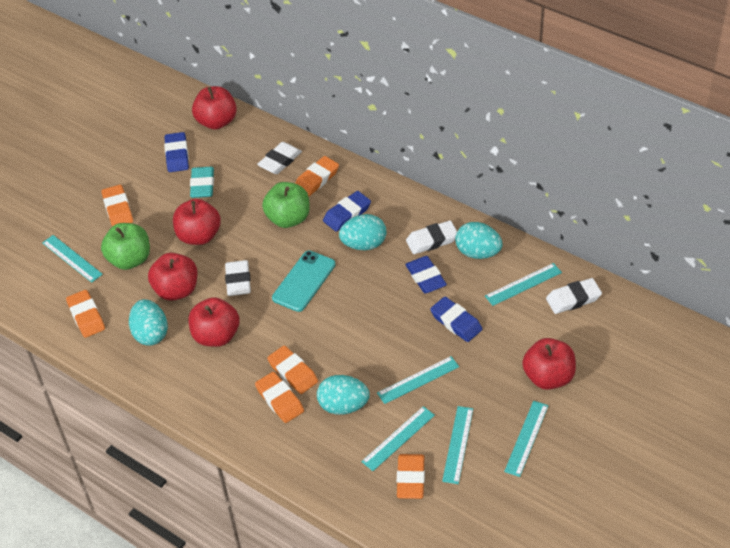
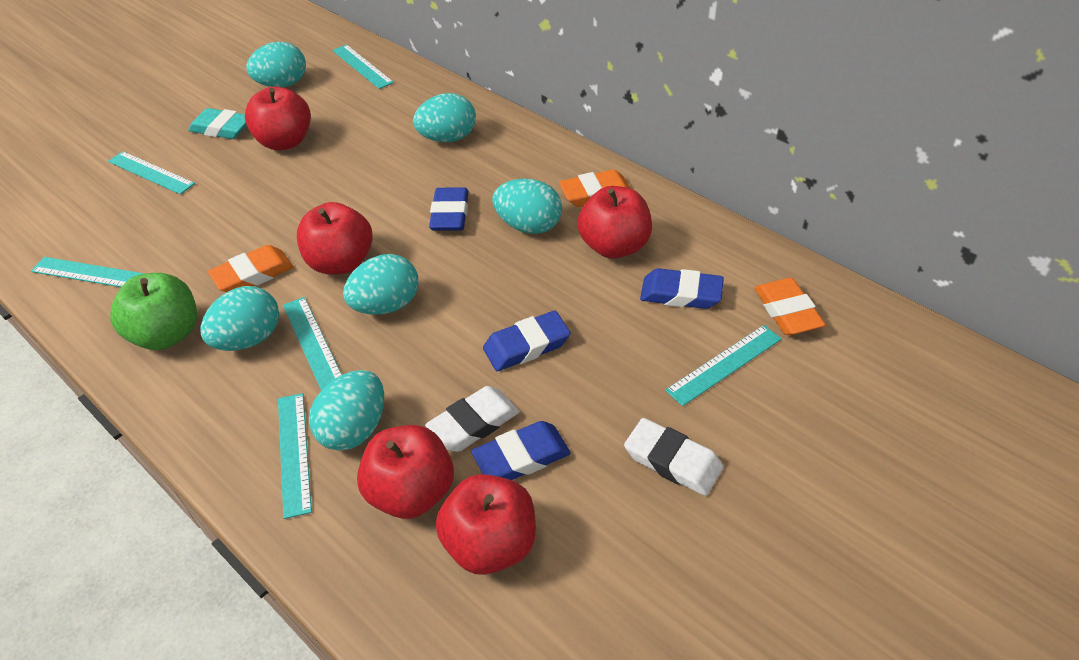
green apple: 2 -> 1
orange eraser: 6 -> 3
turquoise egg: 4 -> 6
turquoise phone: 1 -> 0
white eraser: 4 -> 2

